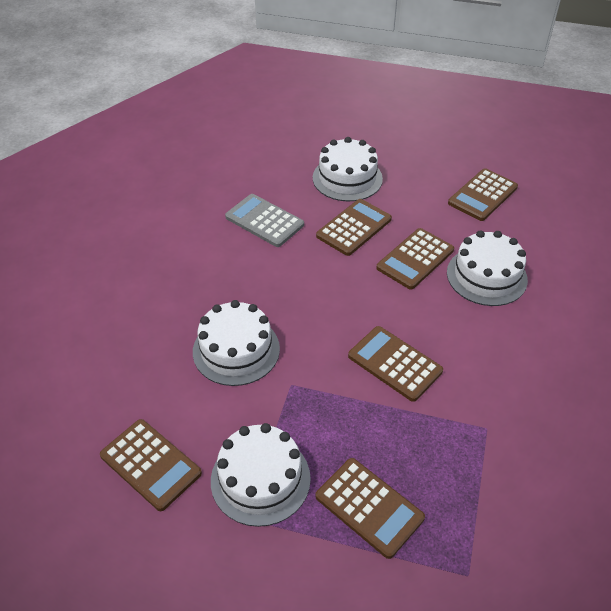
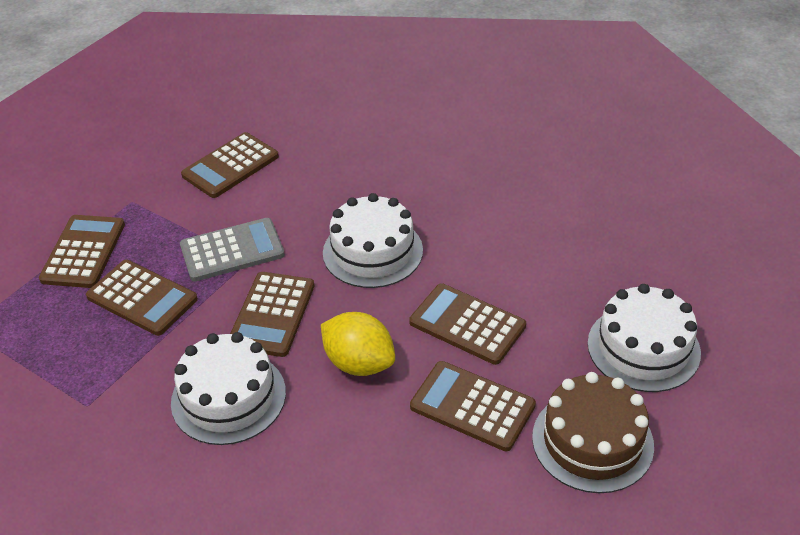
brown cake: 0 -> 1
white cake: 4 -> 3
yellow lemon: 0 -> 1

